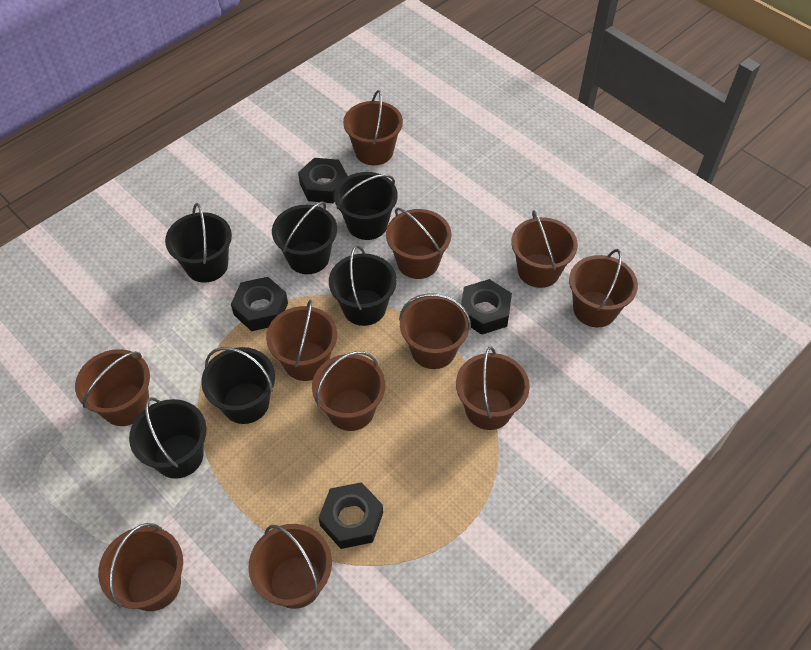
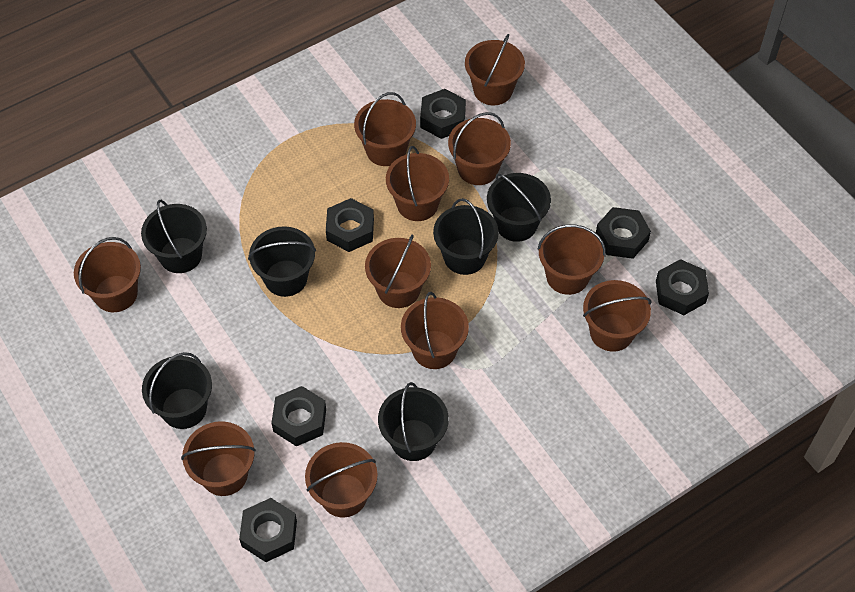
black nut: 4 -> 6

